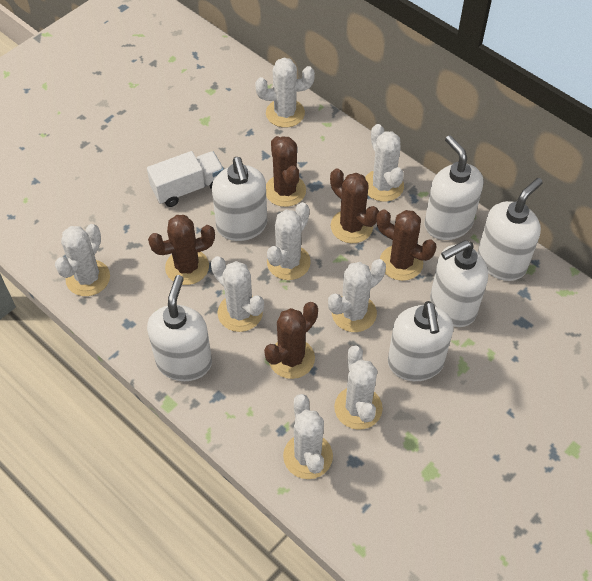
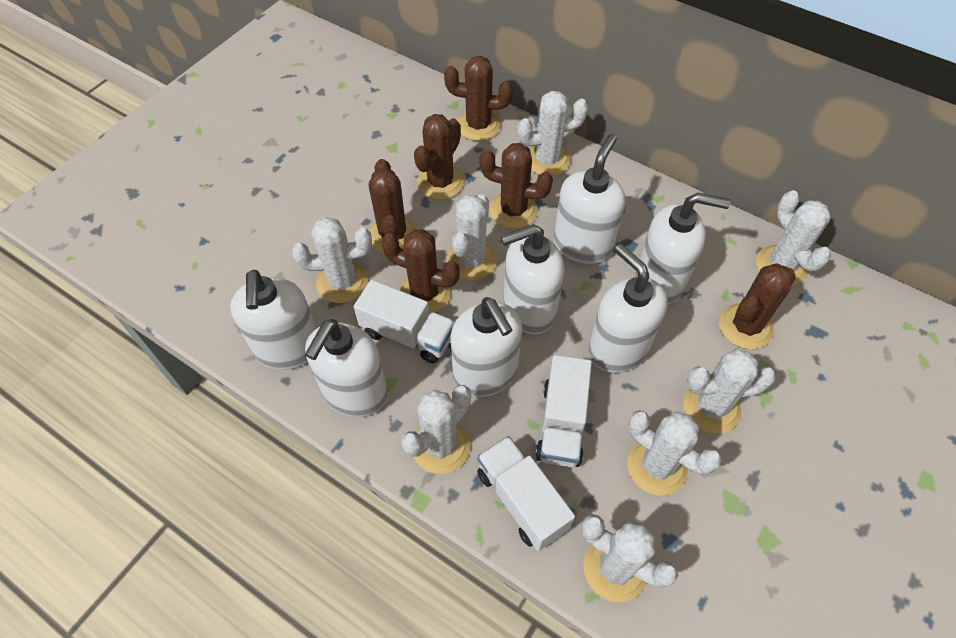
brown cactus: 5 -> 6
white soap dispenser: 6 -> 7
white truck: 1 -> 3

